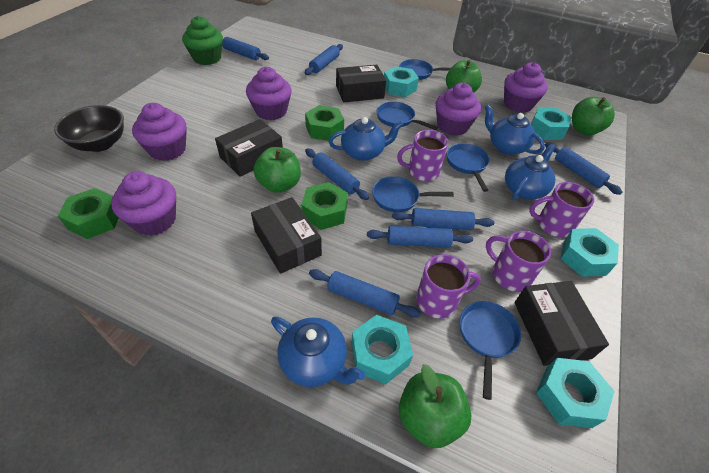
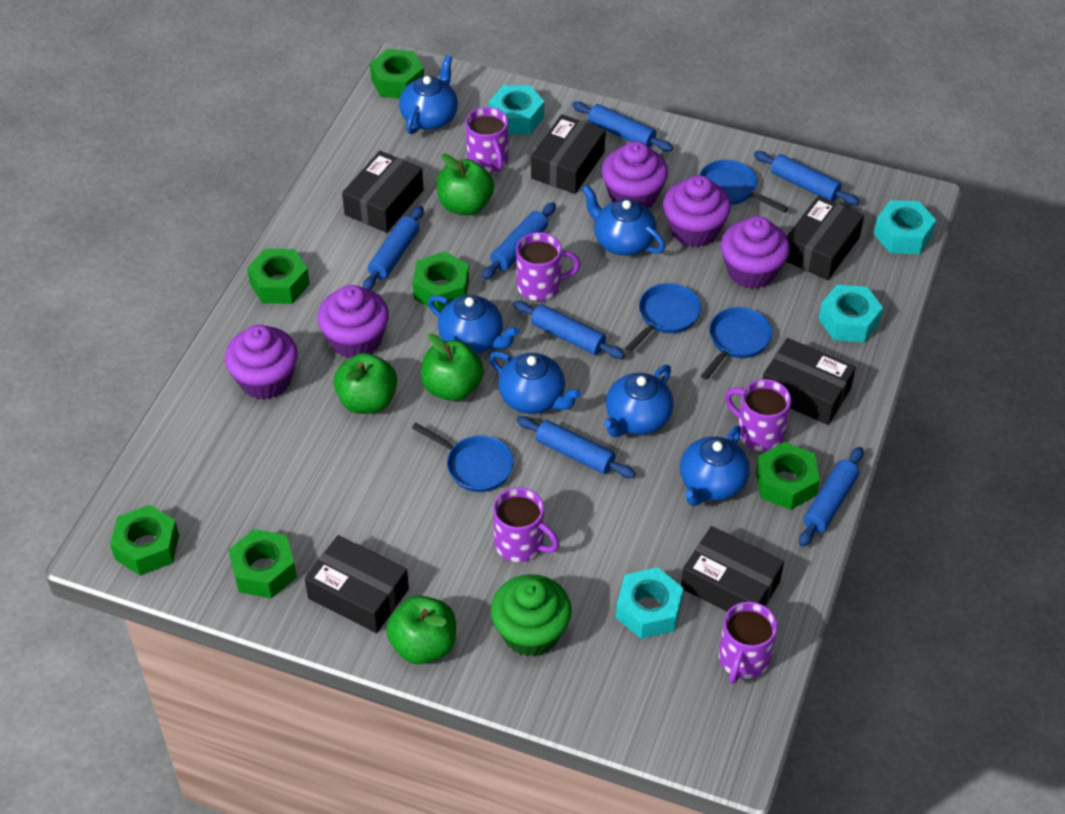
black bowl: 1 -> 0
black box: 4 -> 6
blue pan: 5 -> 4
blue teapot: 4 -> 6
green nut: 3 -> 6
purple mug: 4 -> 5
turquoise nut: 5 -> 4

